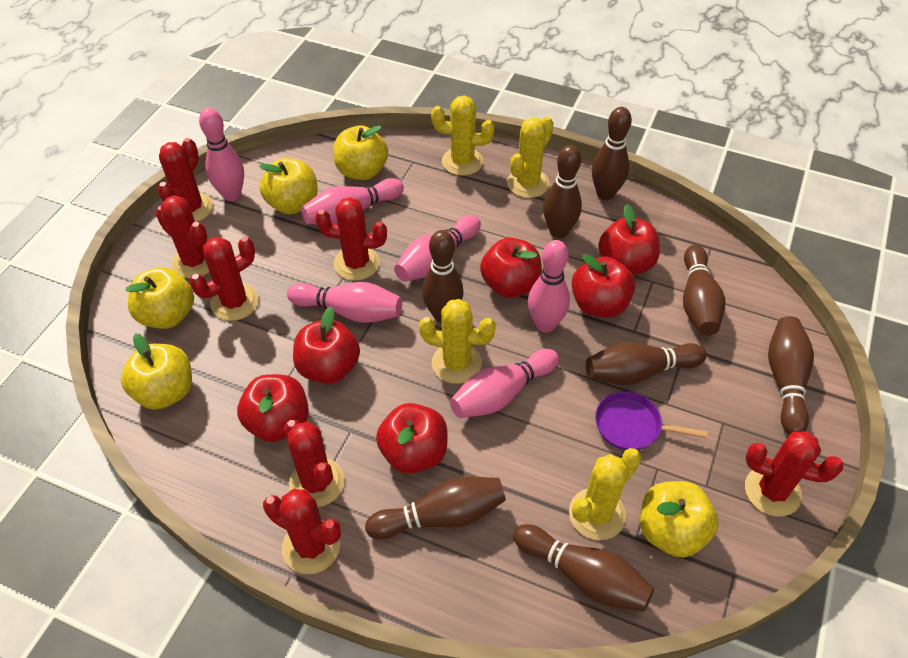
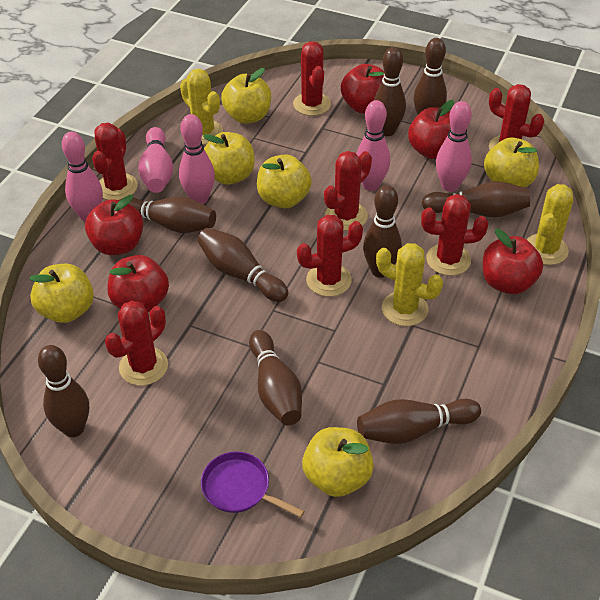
brown bowling pin: 8 -> 9
pink bowling pin: 6 -> 5
red apple: 6 -> 5
yellow apple: 5 -> 6
yellow cactus: 4 -> 3

